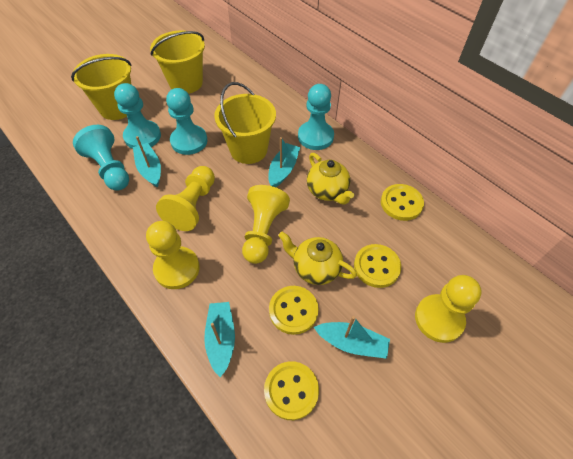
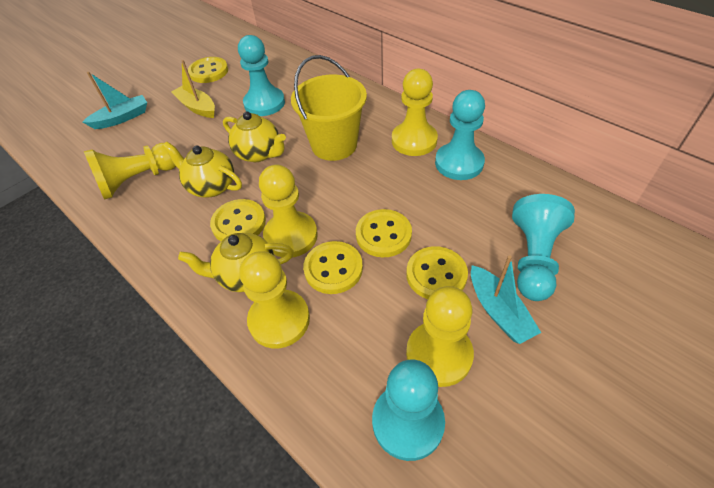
turquoise boat: 4 -> 2
yellow boat: 0 -> 1
yellow bucket: 3 -> 1
yellow button: 4 -> 5
yellow pawn: 4 -> 5
yellow teapot: 2 -> 3

